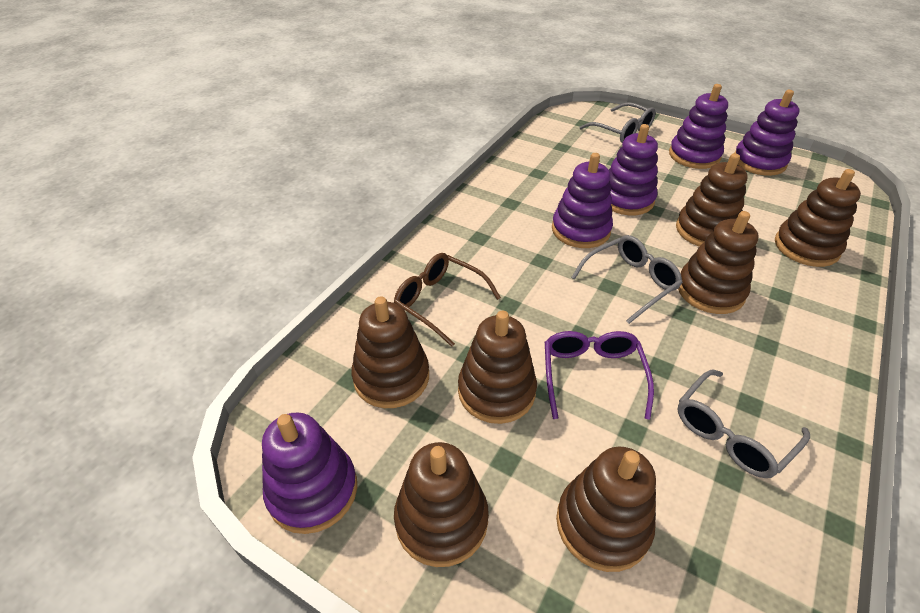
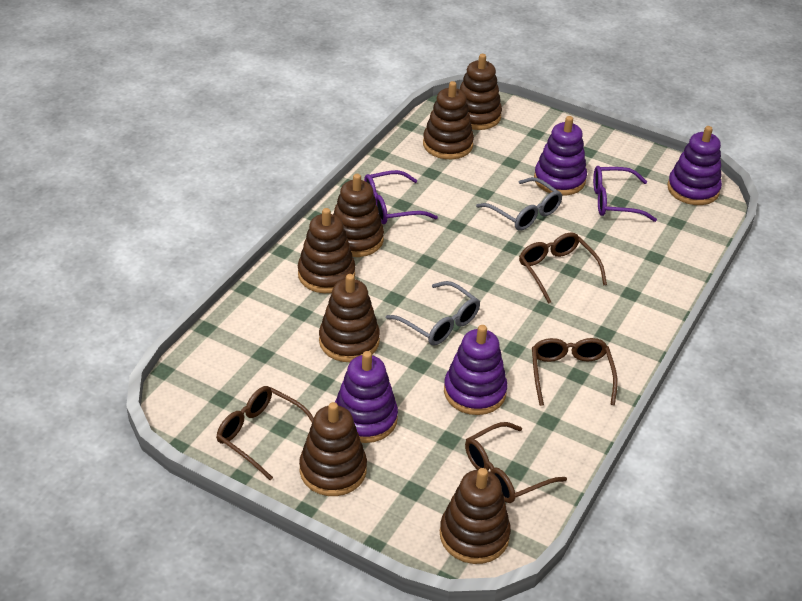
brown glasses: 1 -> 4
grey glasses: 3 -> 2
purple glasses: 1 -> 2
purple stacking toy: 5 -> 4

